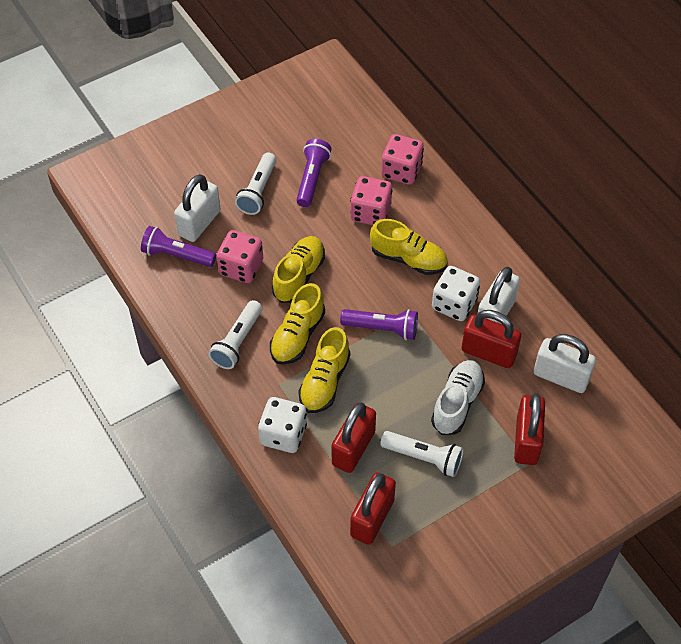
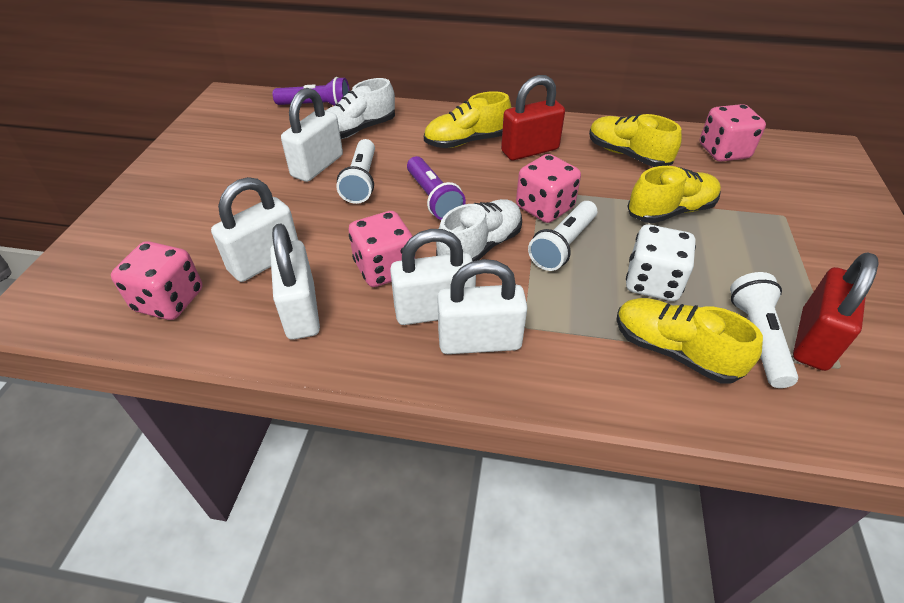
pink dice: 3 -> 4
purple flashlight: 3 -> 2
red padlock: 4 -> 2
white dice: 2 -> 1
white padlock: 3 -> 5
white shoe: 1 -> 2

